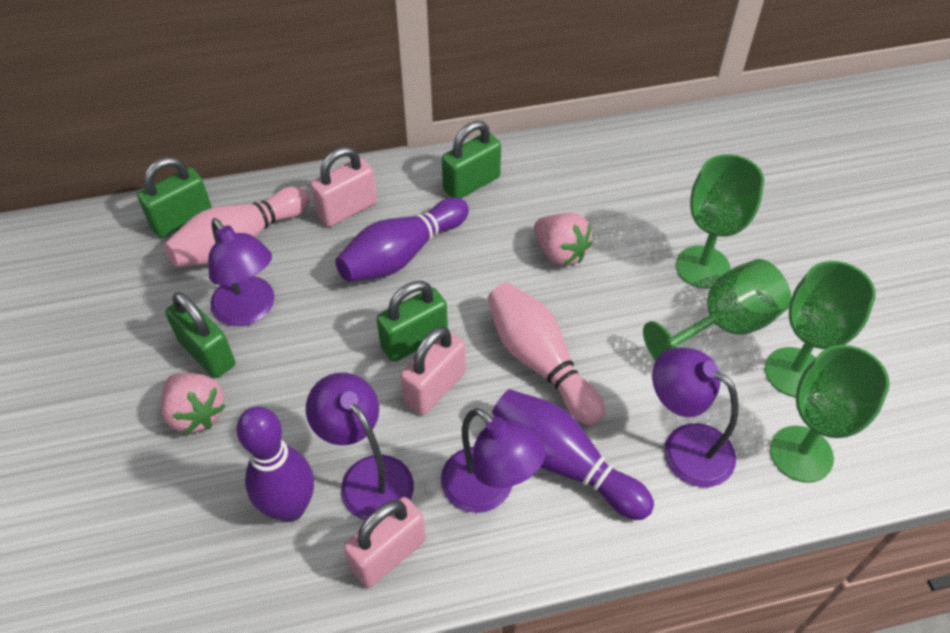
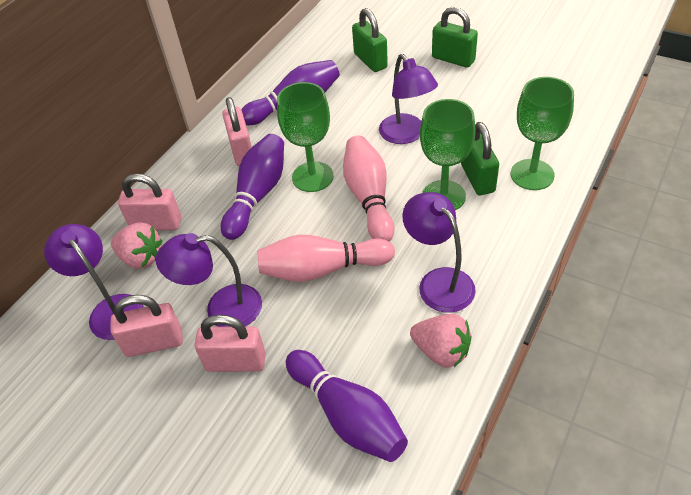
green goblet: 4 -> 3
green padlock: 4 -> 3
pink padlock: 3 -> 4

